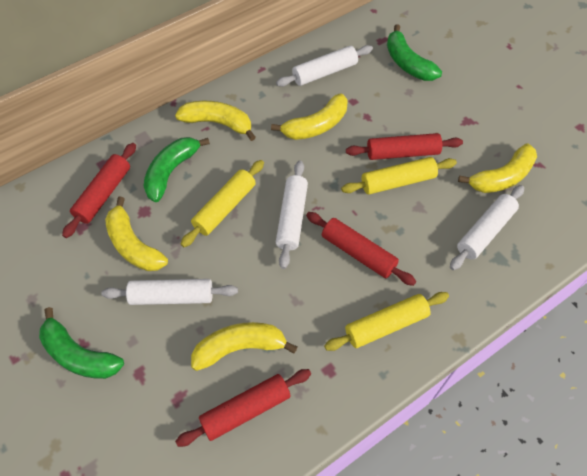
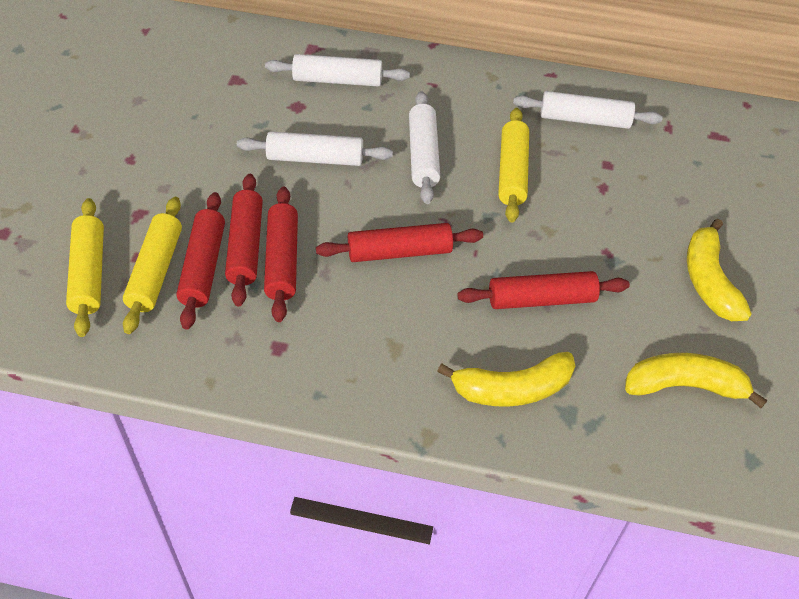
green banana: 3 -> 0
red rolling pin: 4 -> 5
yellow banana: 5 -> 3

